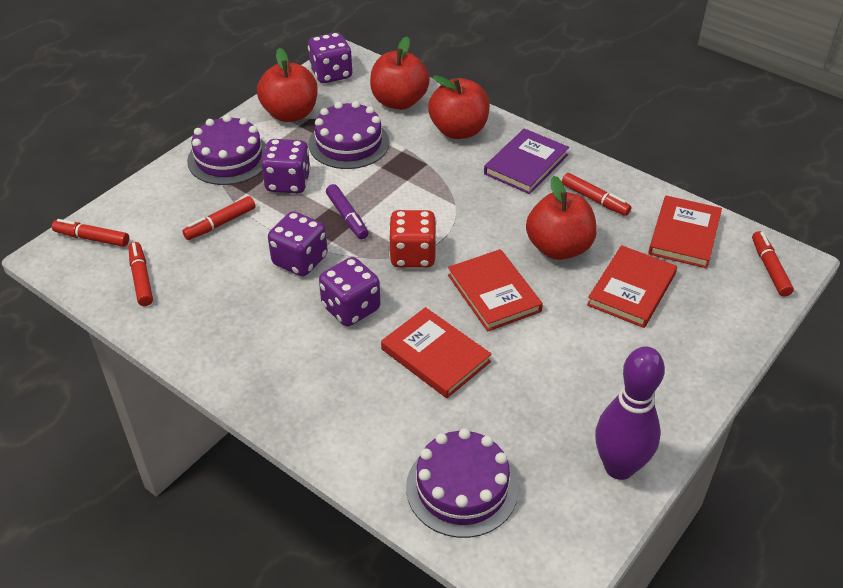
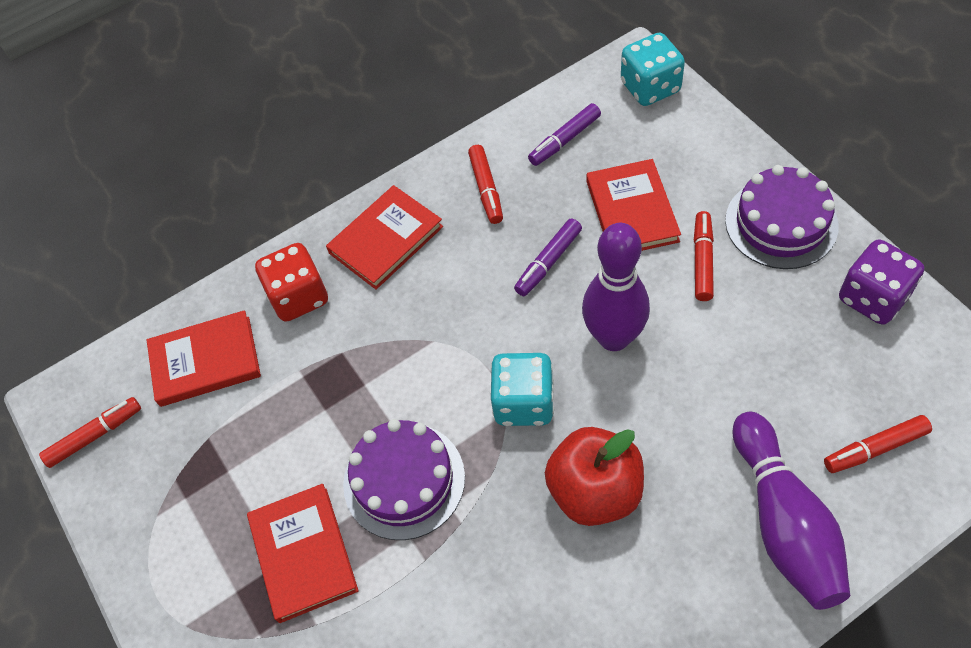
purple book: 1 -> 0
purple bowling pin: 1 -> 2
purple cake: 3 -> 2
purple dice: 4 -> 1
purple marker: 1 -> 2
red apple: 4 -> 1
red marker: 5 -> 4
turquoise dice: 0 -> 2

